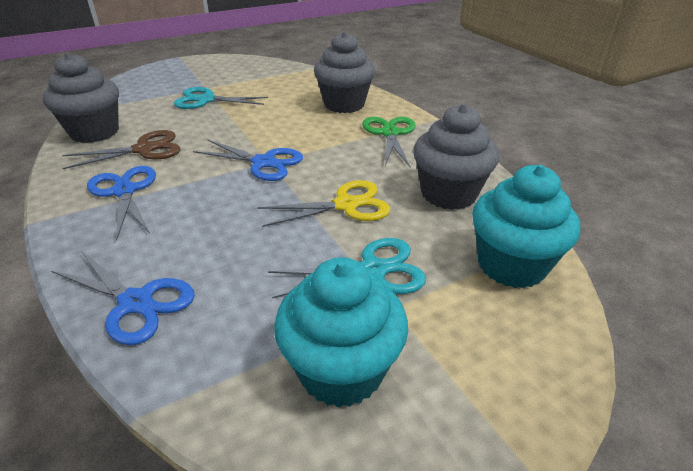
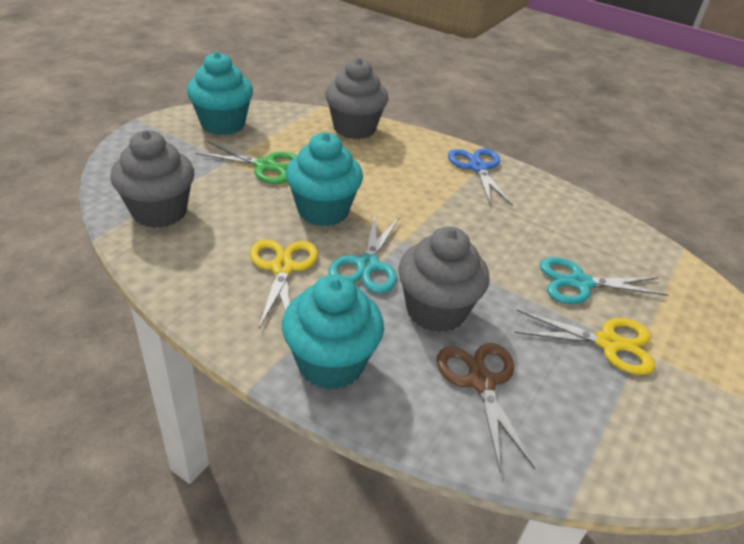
blue scissors: 3 -> 1
turquoise cupcake: 2 -> 3
yellow scissors: 1 -> 2

